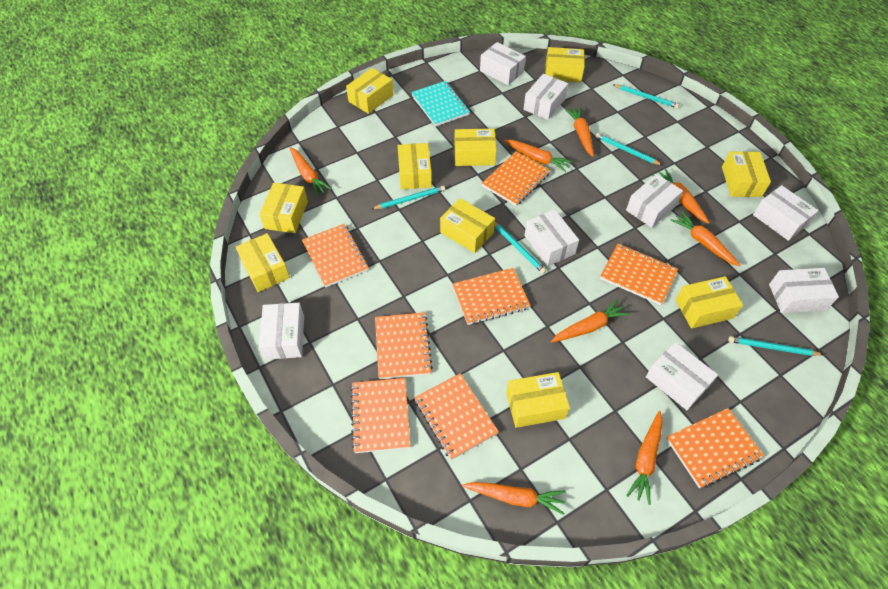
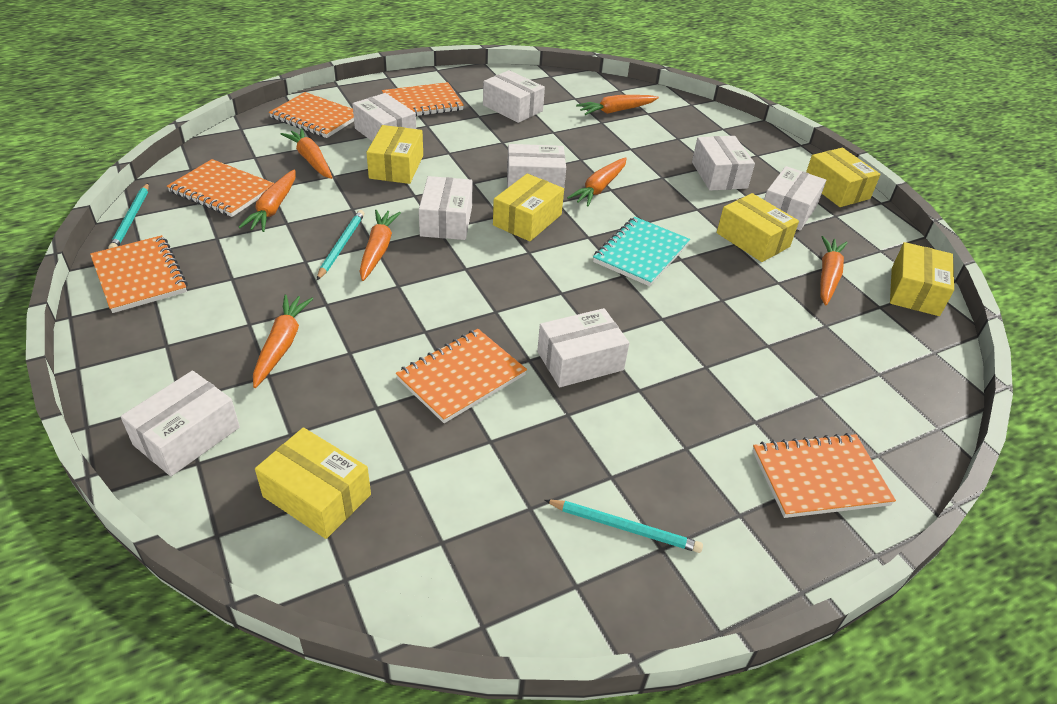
orange carrot: 8 -> 7
orange notebook: 8 -> 6
turquoise pencil: 5 -> 3
yellow box: 10 -> 6

